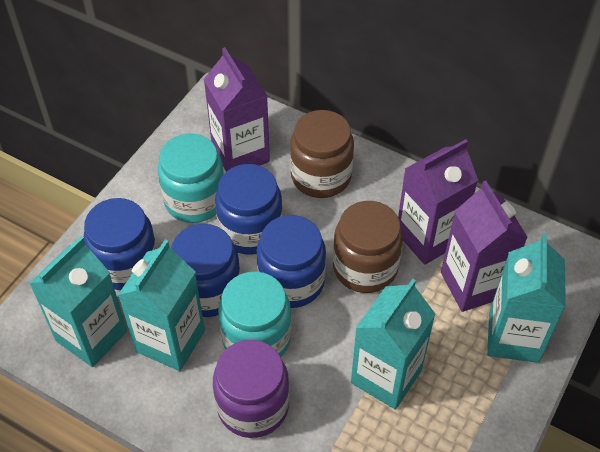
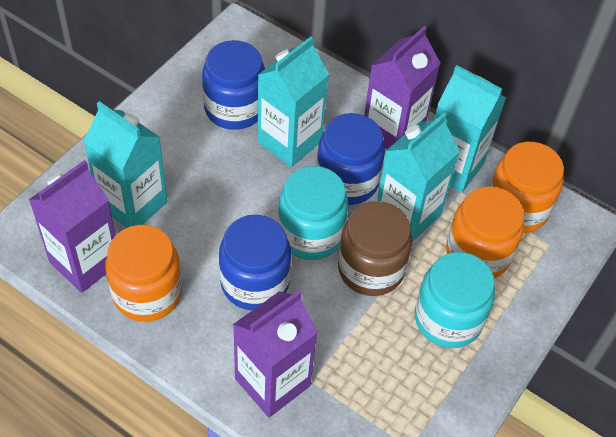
blue jar: 4 -> 3
brown jar: 2 -> 1
orange jar: 0 -> 3
purple jar: 1 -> 0

